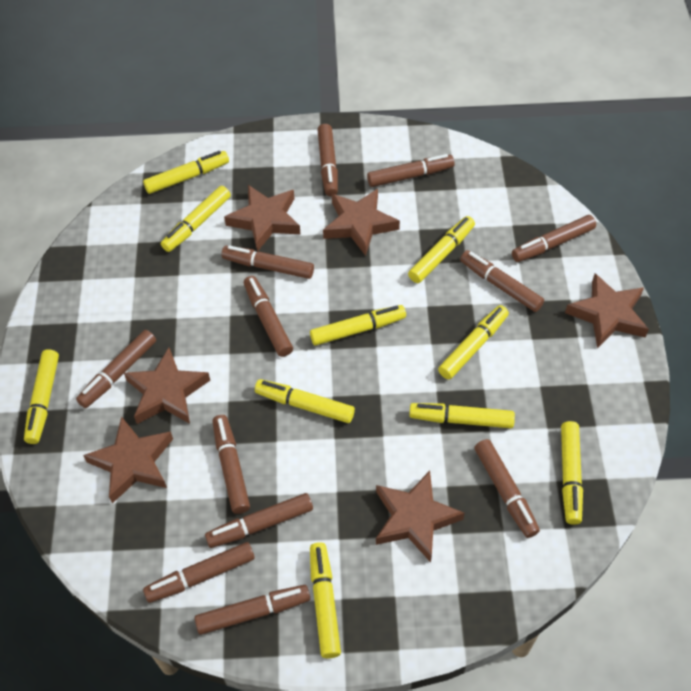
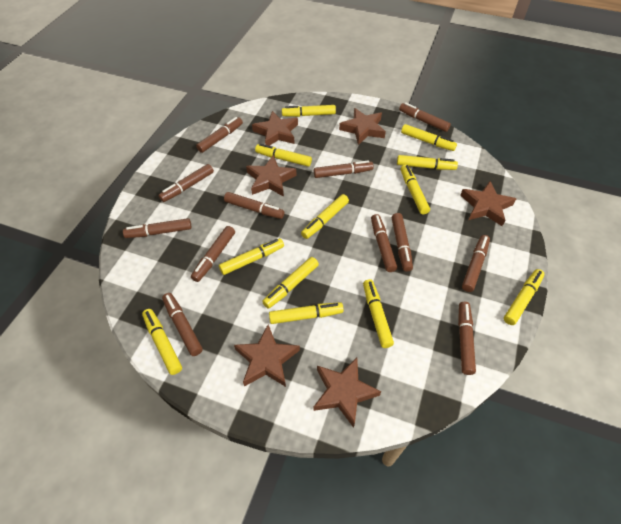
yellow marker: 10 -> 12

